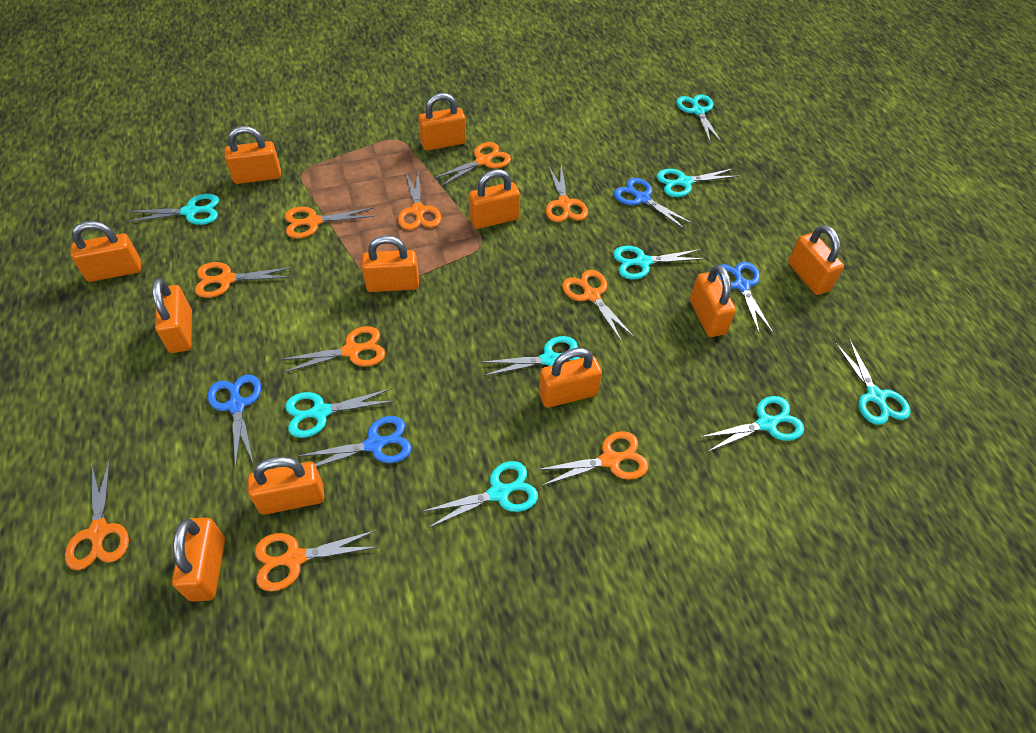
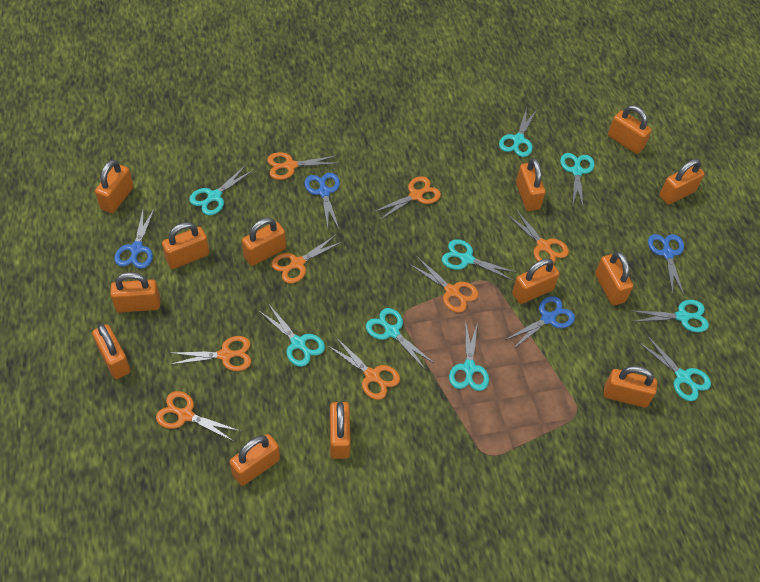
orange padlock: 11 -> 13
orange scissors: 10 -> 8

